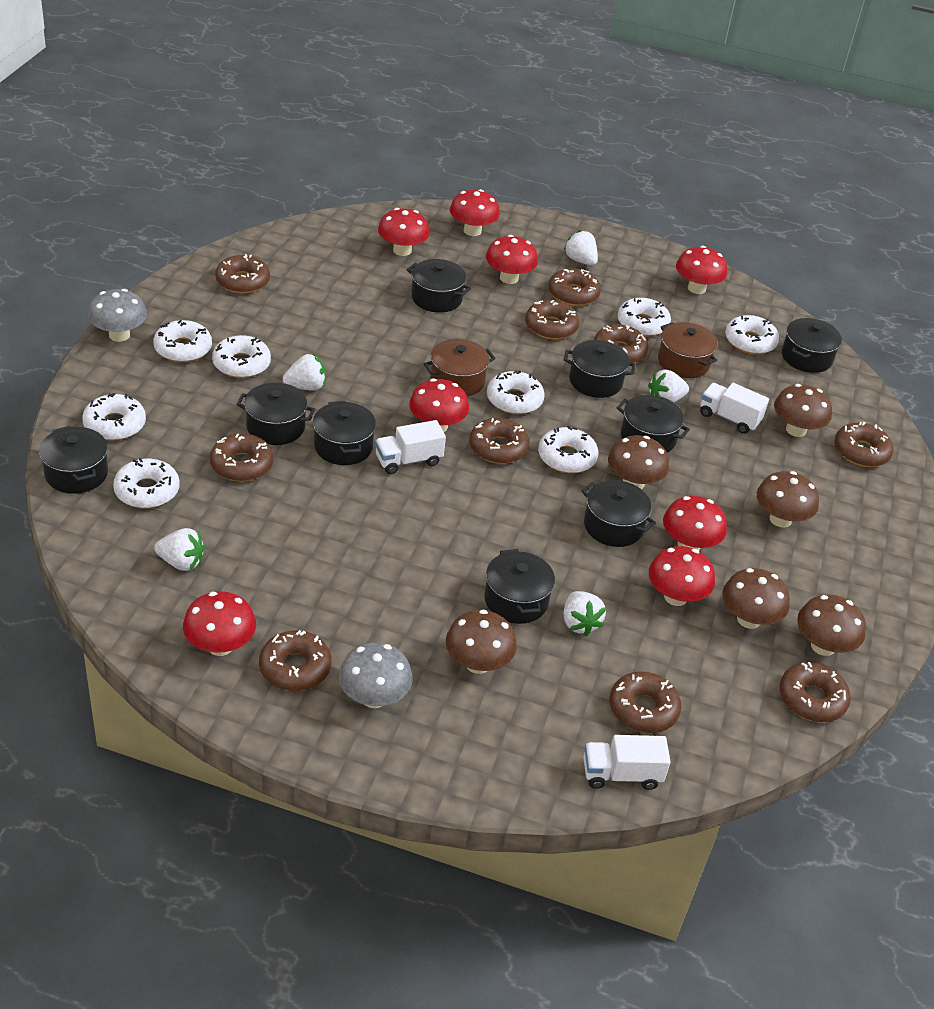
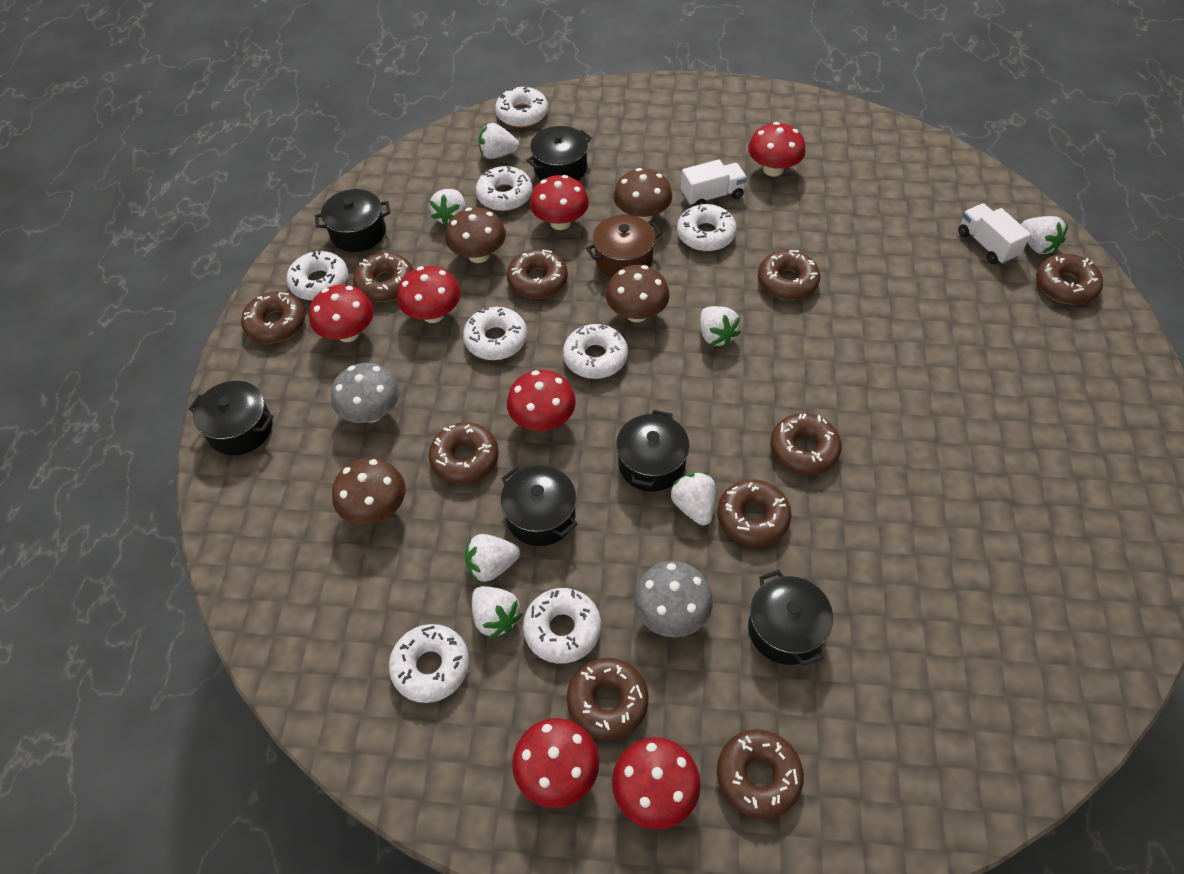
black pot: 9 -> 6
brown mushroom: 6 -> 4
brown pot: 2 -> 1
red mushroom: 8 -> 7
white strawberry: 5 -> 7
white truck: 3 -> 2

